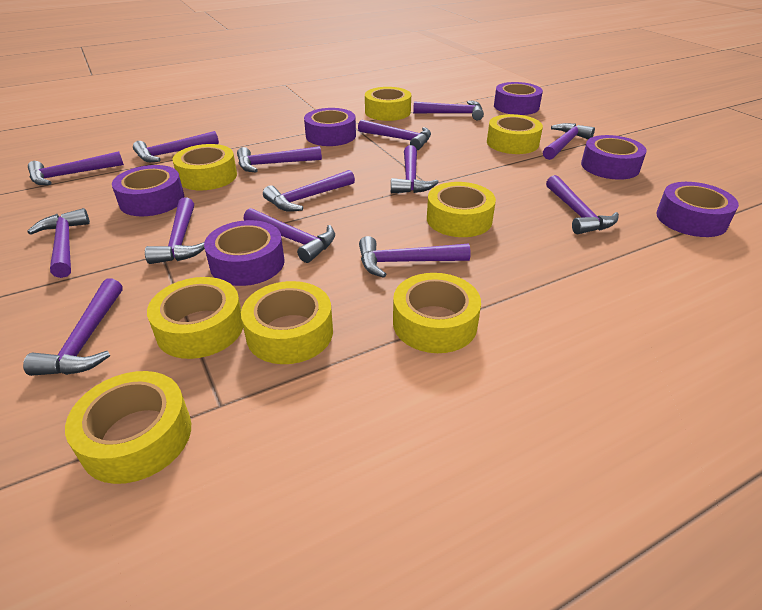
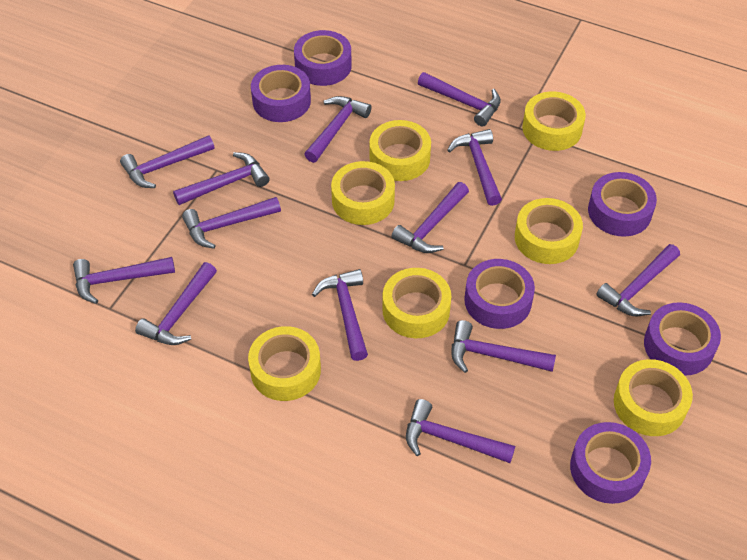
purple hammer: 14 -> 13
yellow tape: 8 -> 7

